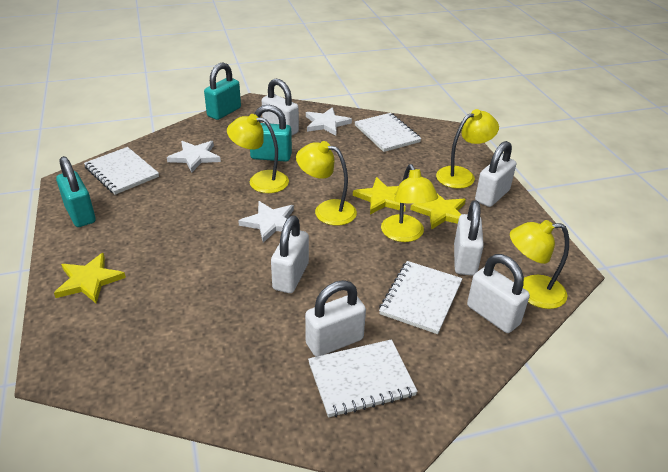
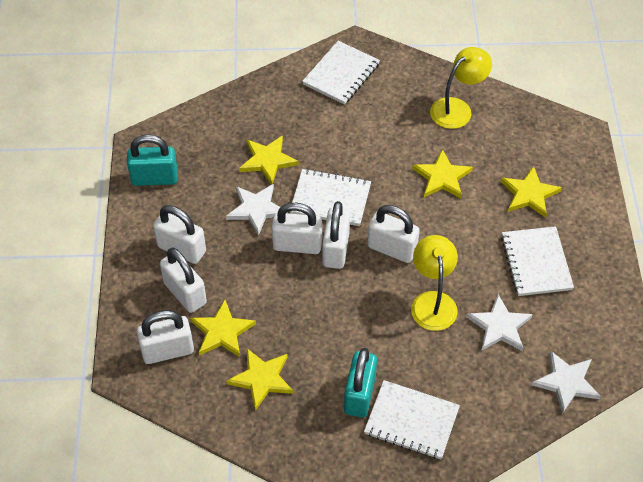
turquoise padlock: 3 -> 2
yellow lamp: 5 -> 2
yellow star: 3 -> 5

